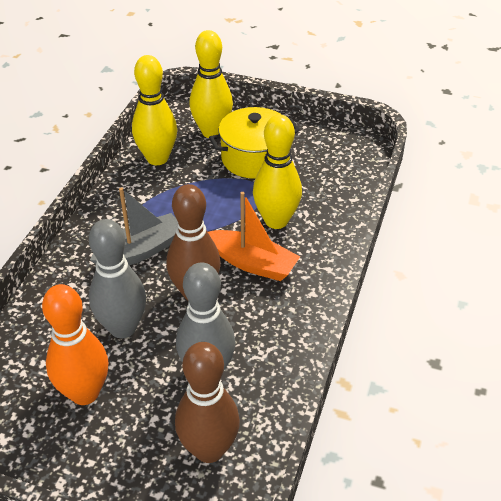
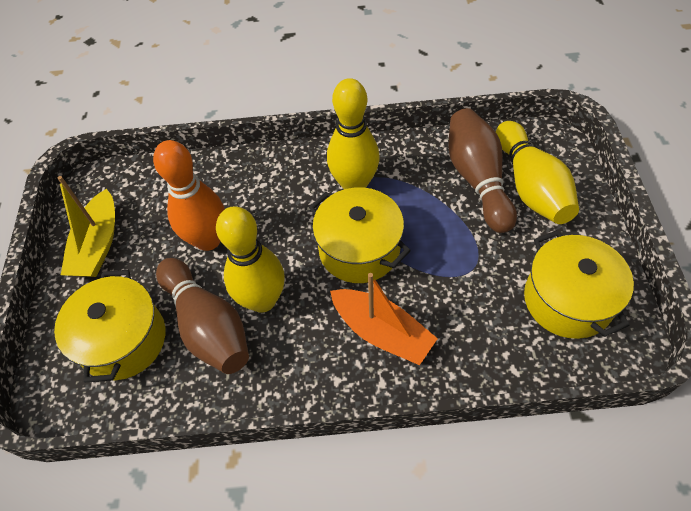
grey boat: 1 -> 0
grey bowling pin: 2 -> 0
yellow boat: 0 -> 1
yellow pot: 1 -> 3

